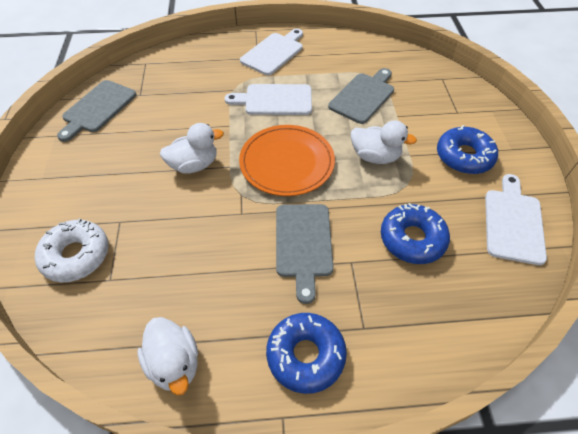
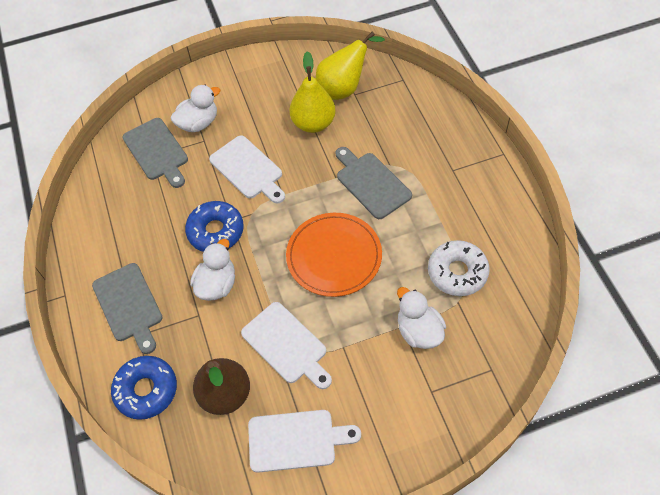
blue donut: 3 -> 2
brown pear: 0 -> 1
yellow pear: 0 -> 2

